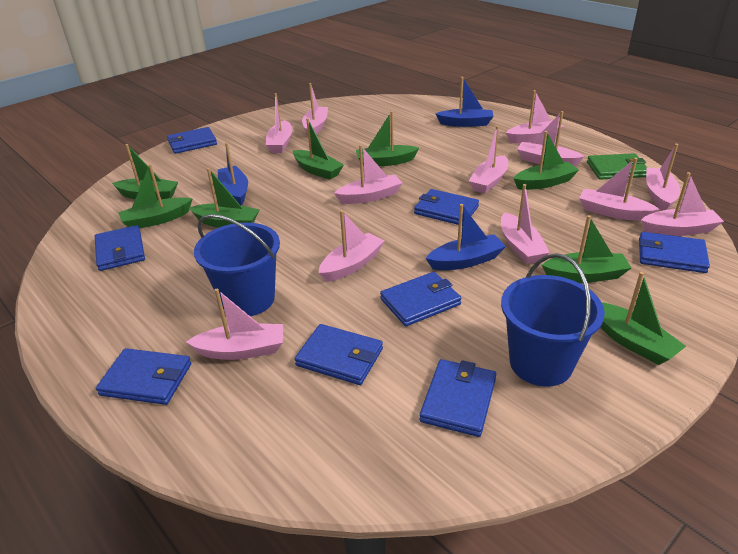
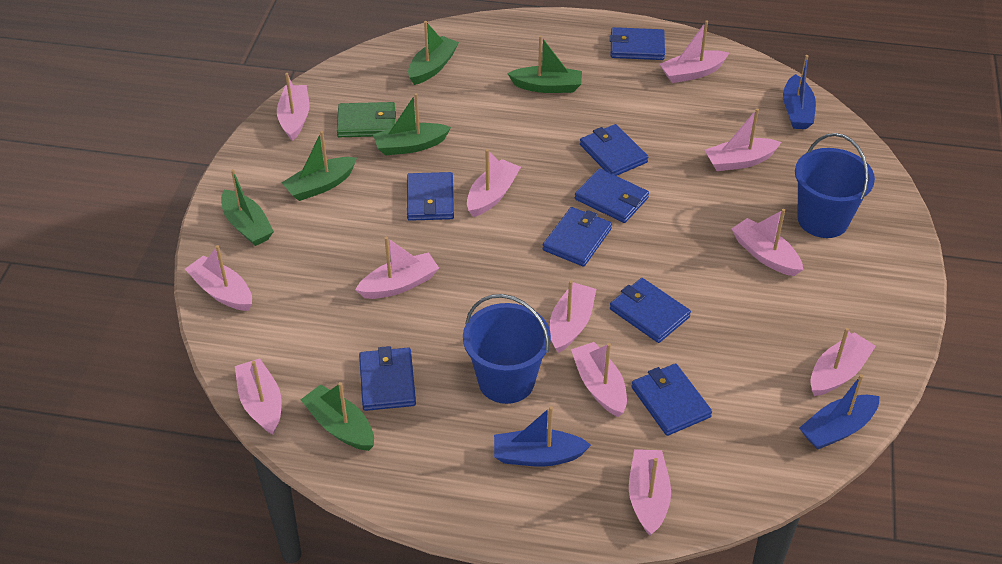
green boat: 8 -> 6

